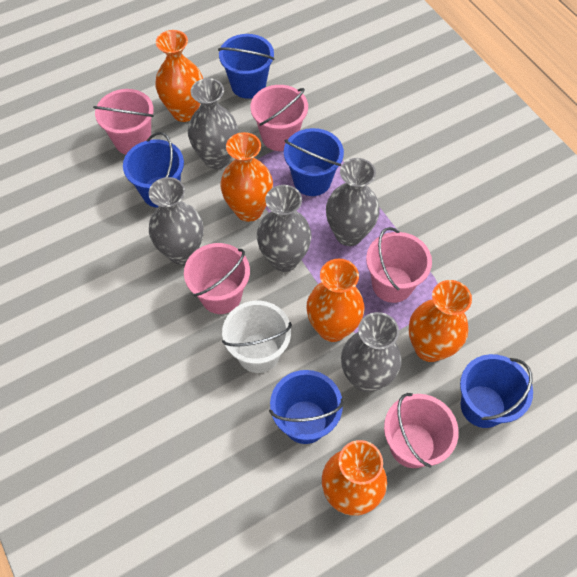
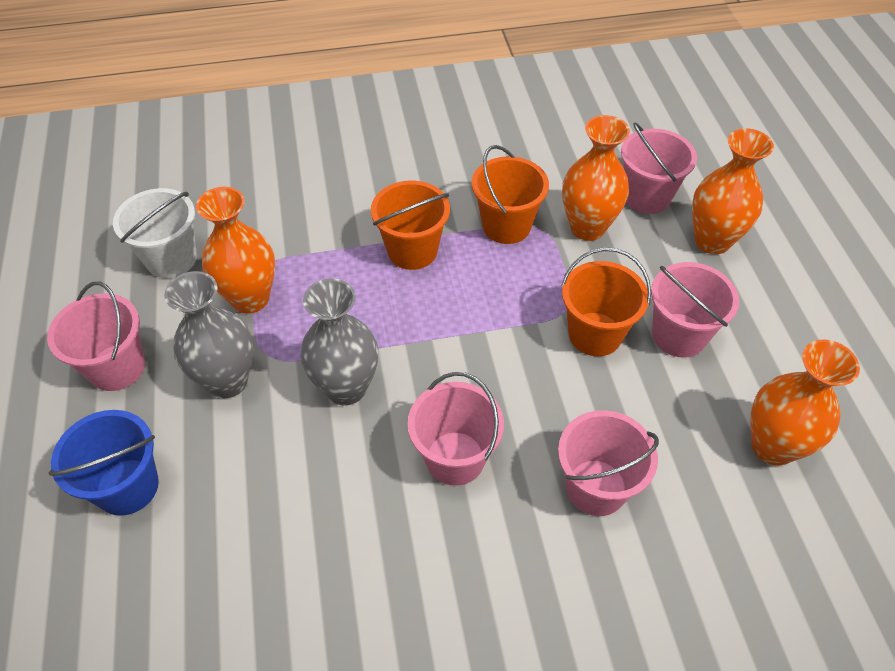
blue bucket: 5 -> 1
grey vase: 5 -> 2
orange bucket: 0 -> 3
orange vase: 5 -> 4

